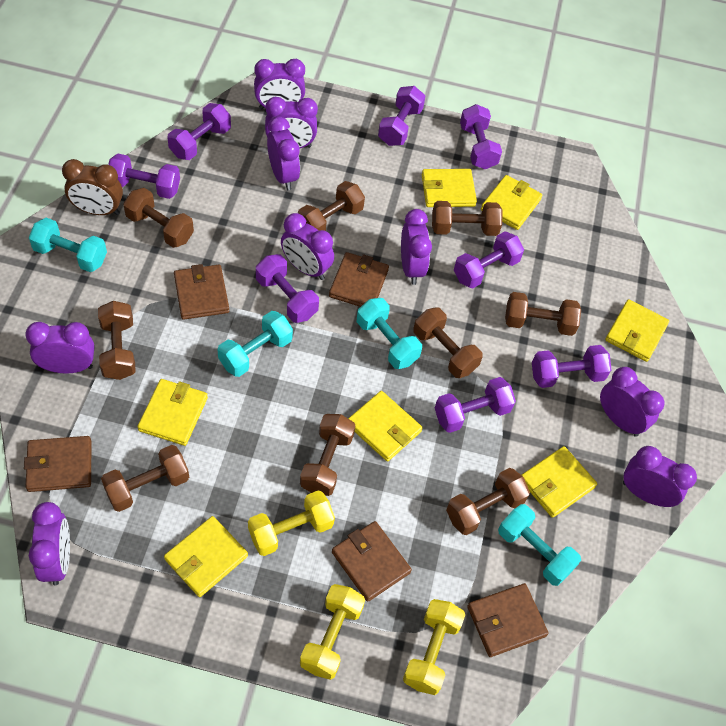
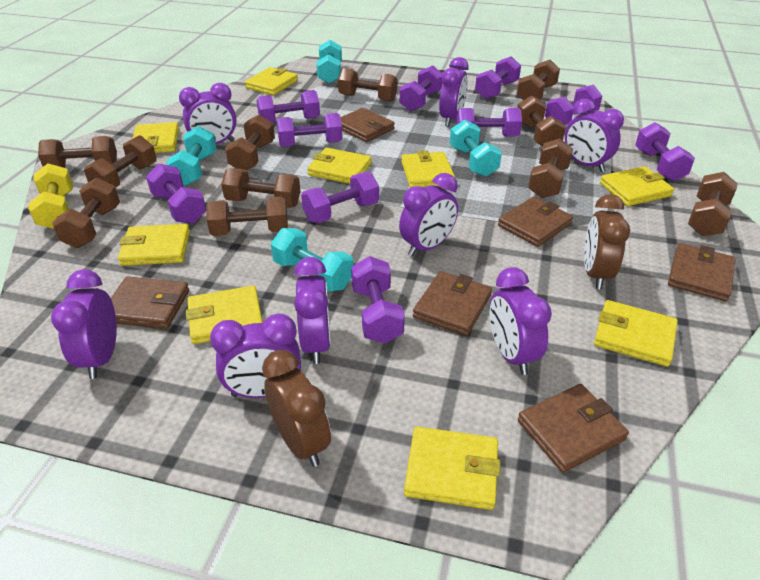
brown clock: 1 -> 2
brown dumbbell: 9 -> 11
brown wallet: 5 -> 6
purple clock: 9 -> 8
purple dumbbell: 8 -> 10
yellow dumbbell: 3 -> 1
yellow wallet: 7 -> 9

